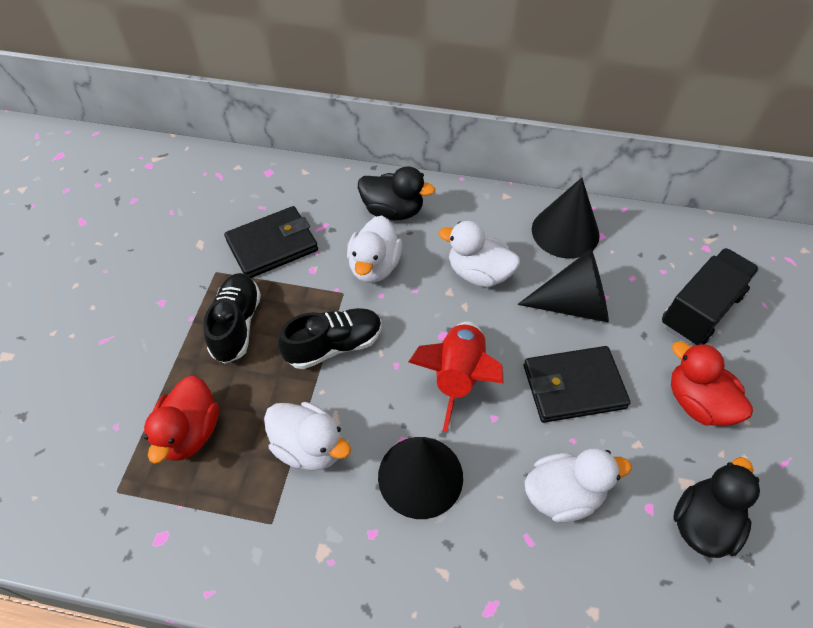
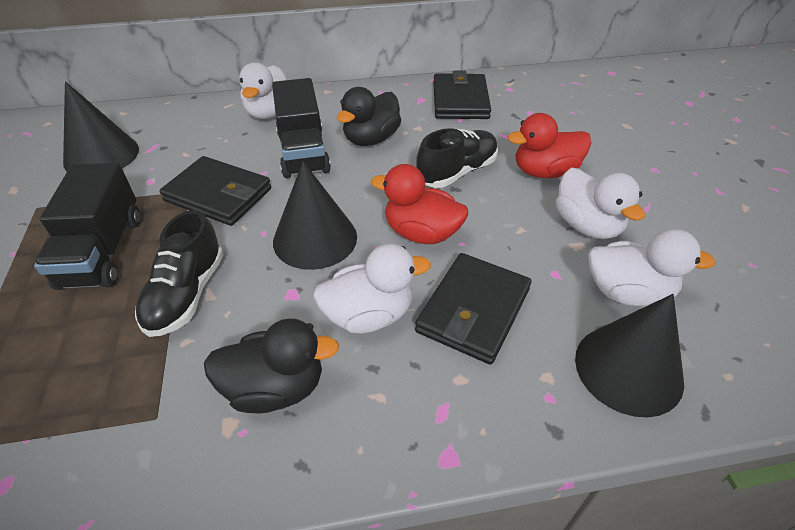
black truck: 1 -> 2
black wallet: 2 -> 3
red rocket: 1 -> 0

